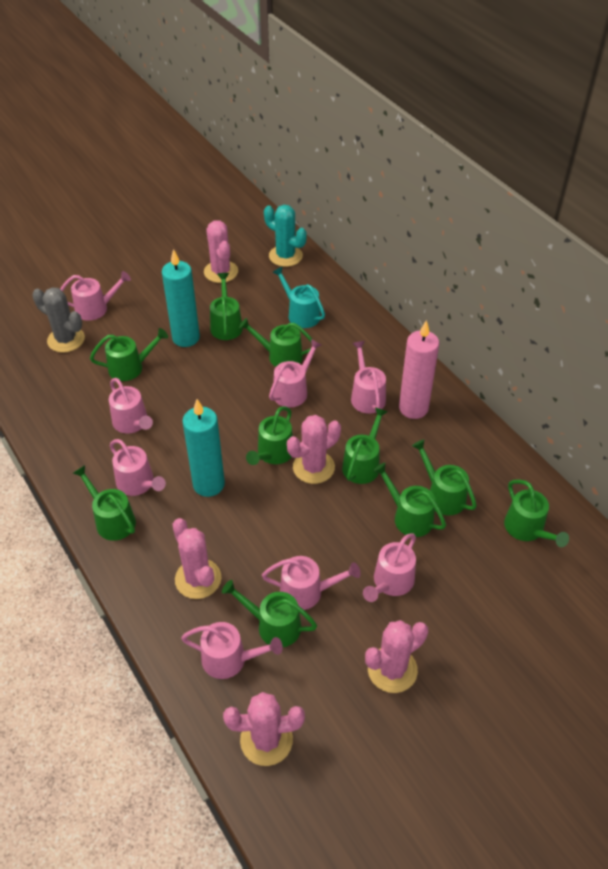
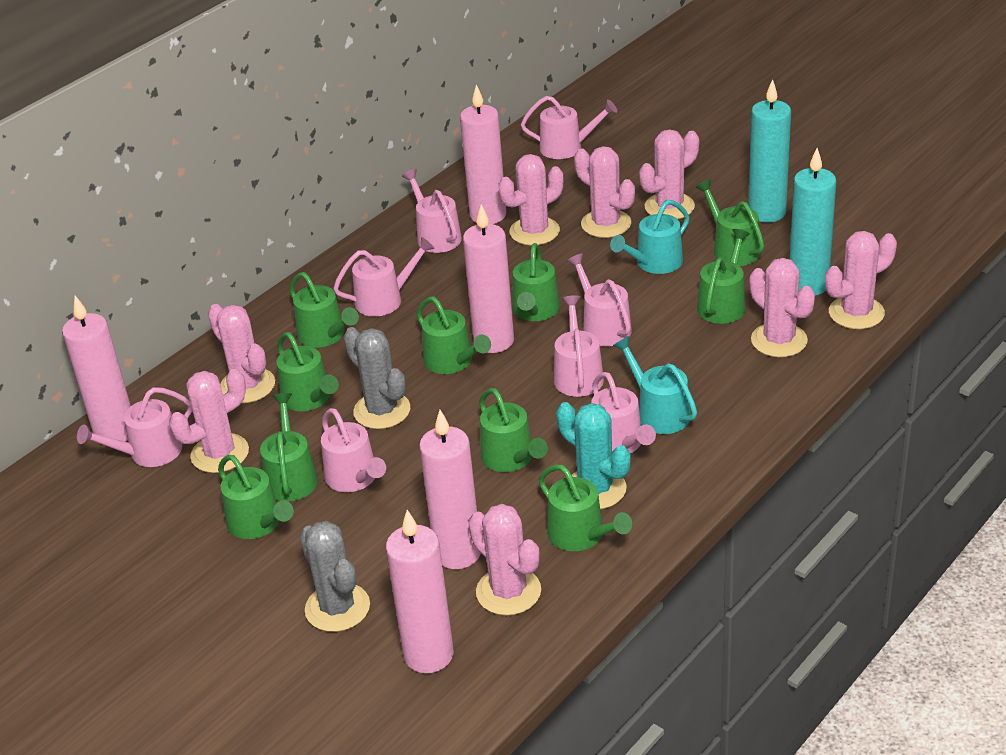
grey cactus: 1 -> 2
pink cactus: 5 -> 8
pink candle: 1 -> 5
turquoise watering can: 1 -> 2

